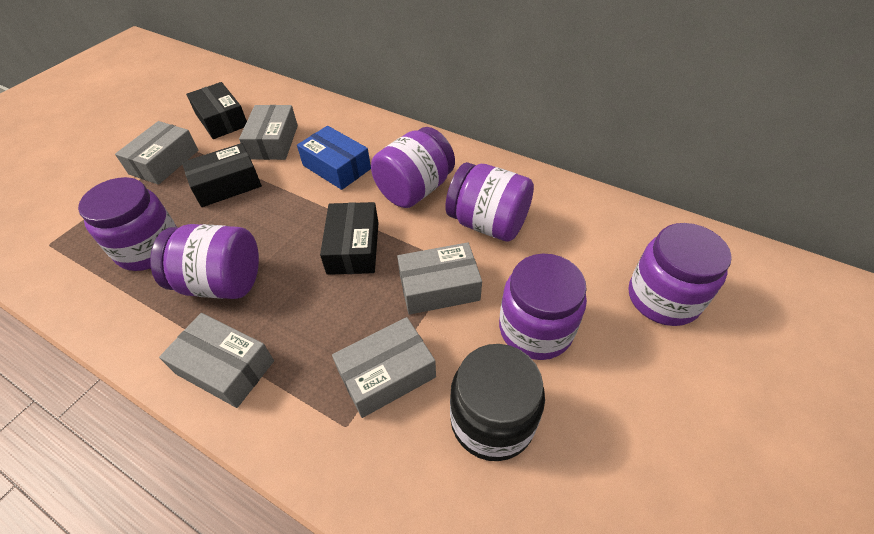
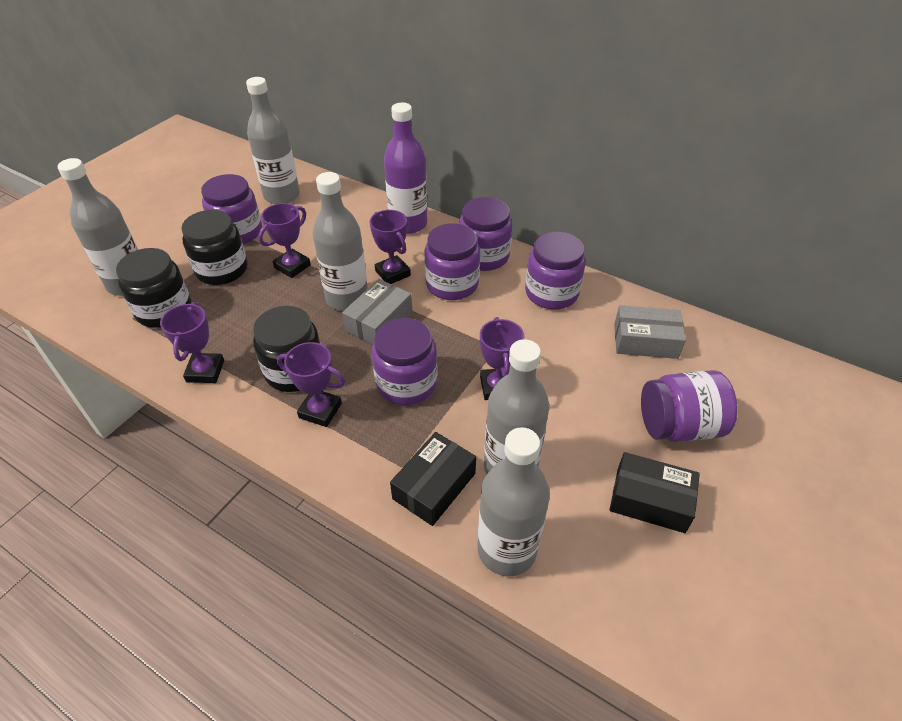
black box: 3 -> 2
black jar: 1 -> 3
blue box: 1 -> 0
grey bottle: 0 -> 5
grey box: 5 -> 2
purple bottle: 0 -> 1
purple trophy: 0 -> 5

